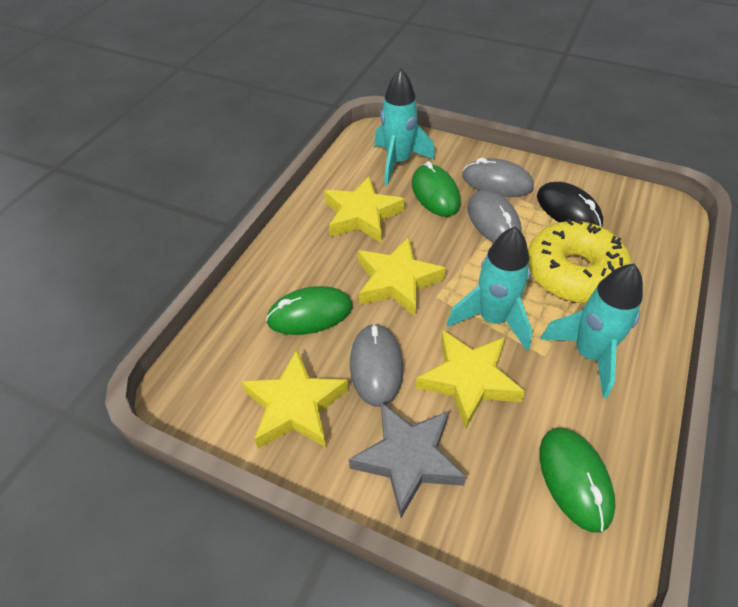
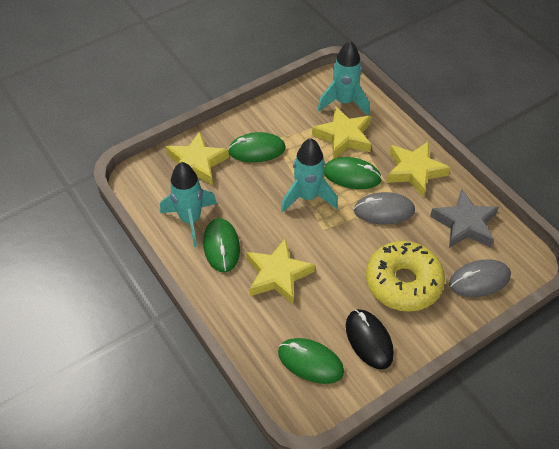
green mouse: 3 -> 4
grey mouse: 3 -> 2

